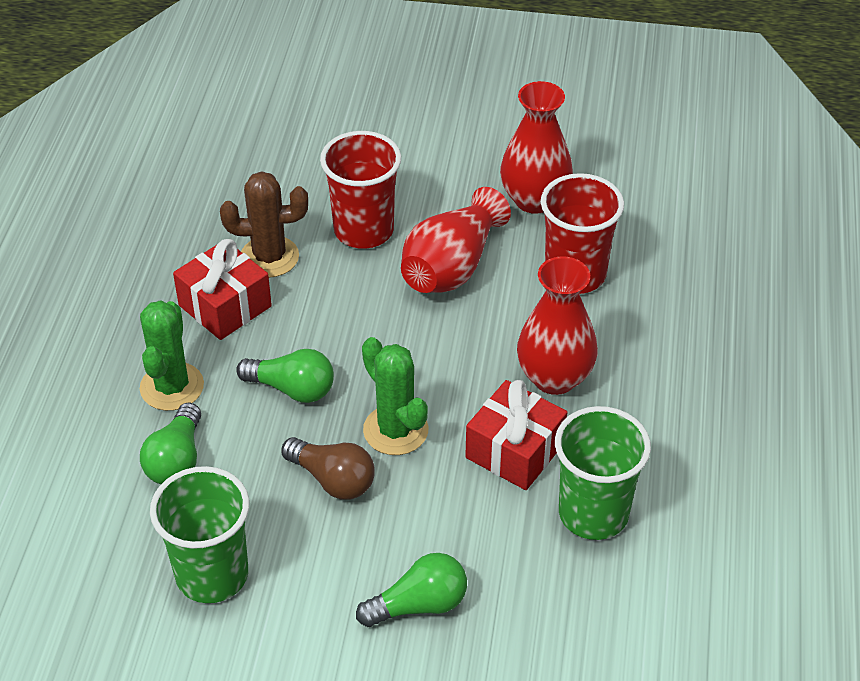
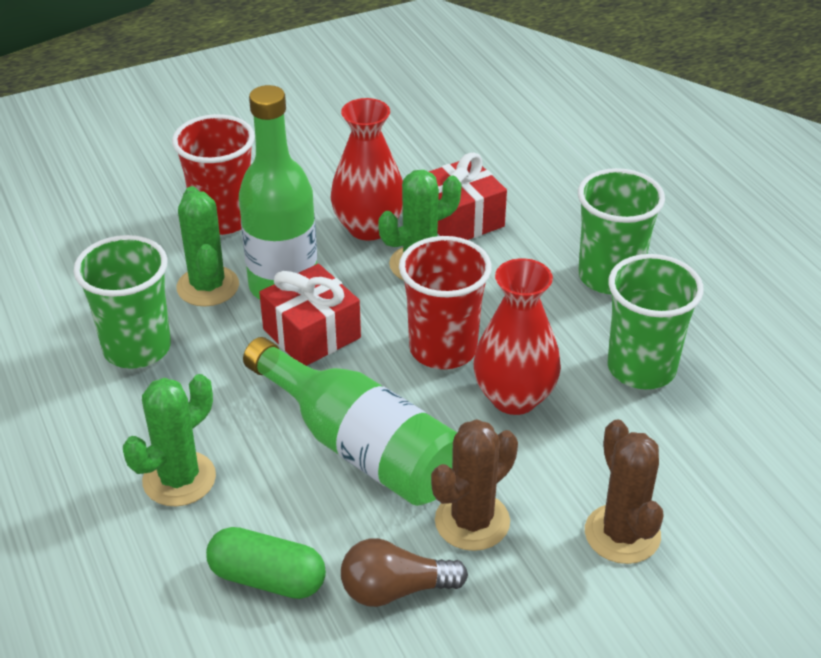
brown cactus: 1 -> 2
green bottle: 0 -> 2
green cactus: 2 -> 3
green capsule: 0 -> 1
green cup: 2 -> 3
green light bulb: 3 -> 0
red vase: 3 -> 2

